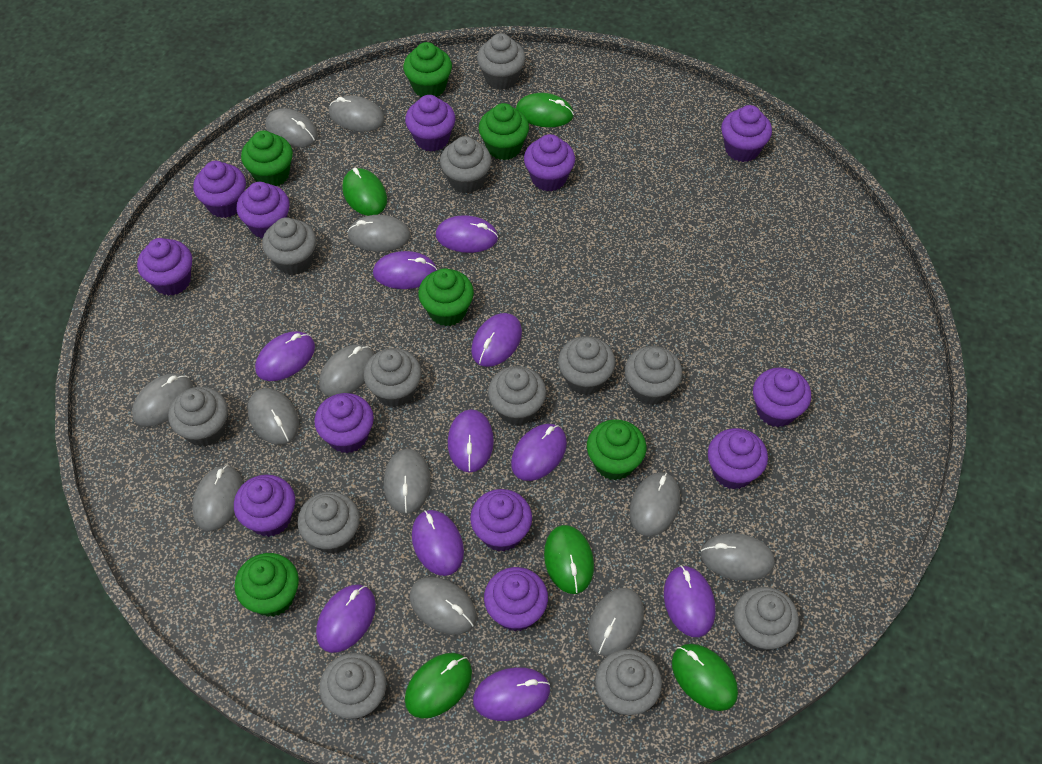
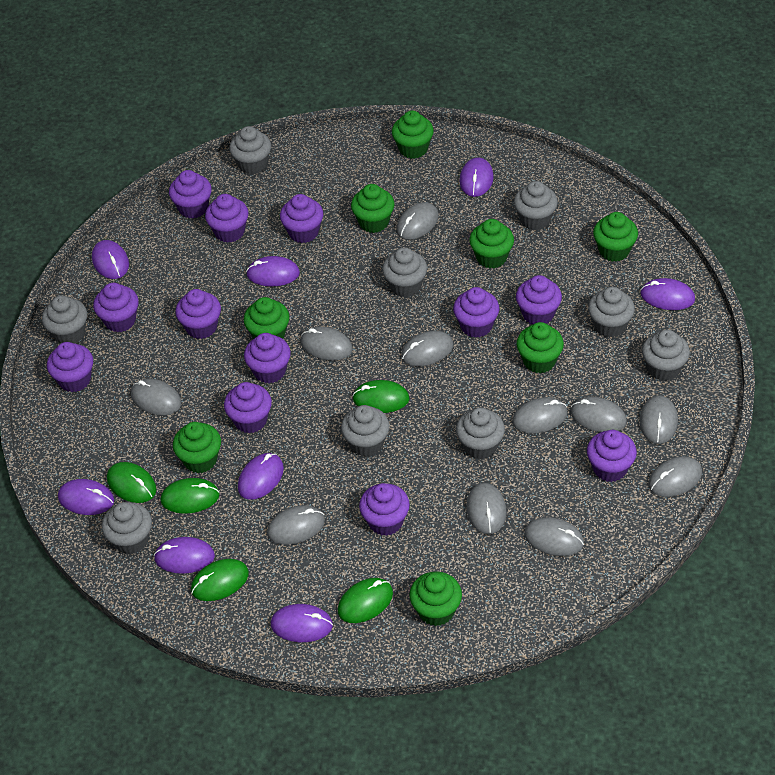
green cupcake: 6 -> 8
grey cupcake: 12 -> 9
grey mouse: 12 -> 11
purple mouse: 10 -> 8

